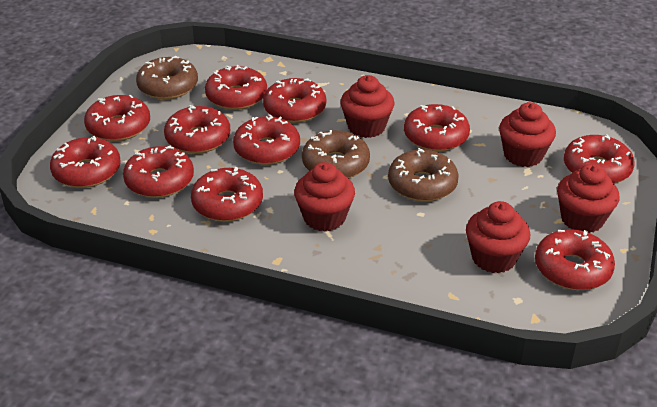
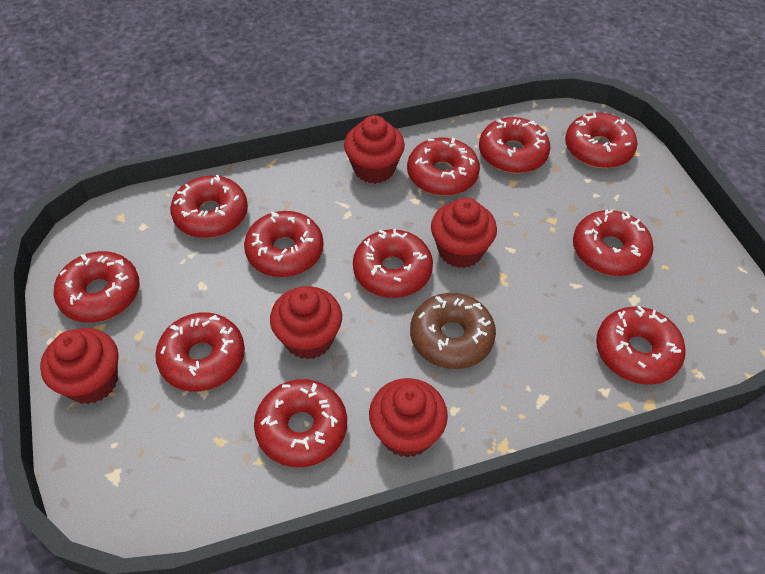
brown donut: 3 -> 1

